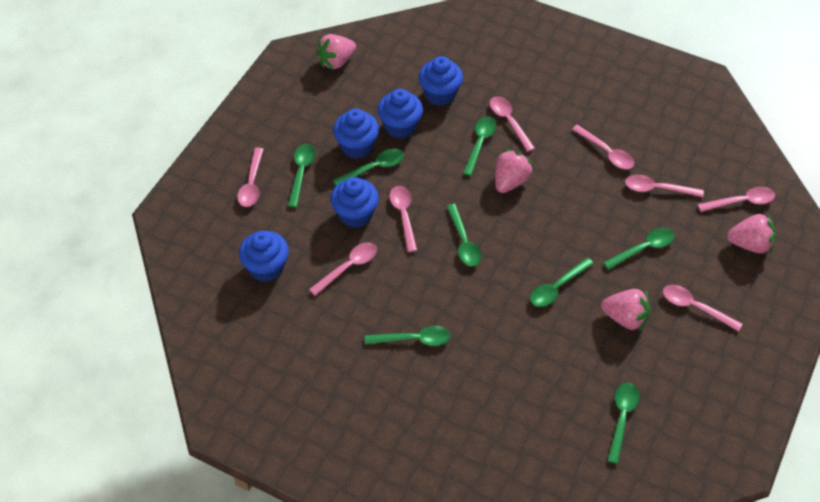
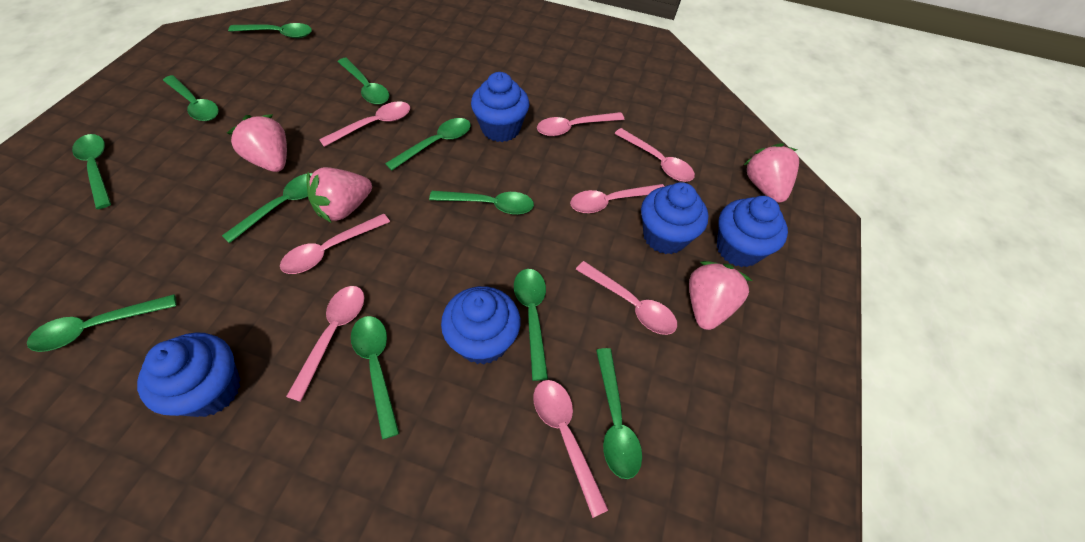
green spoon: 8 -> 11

